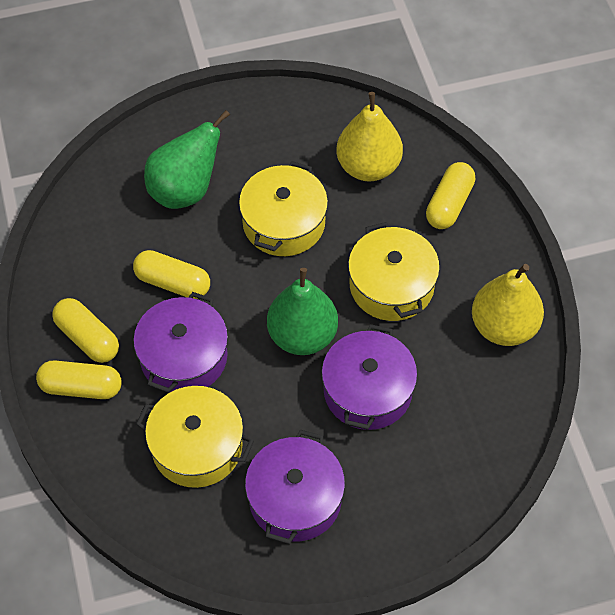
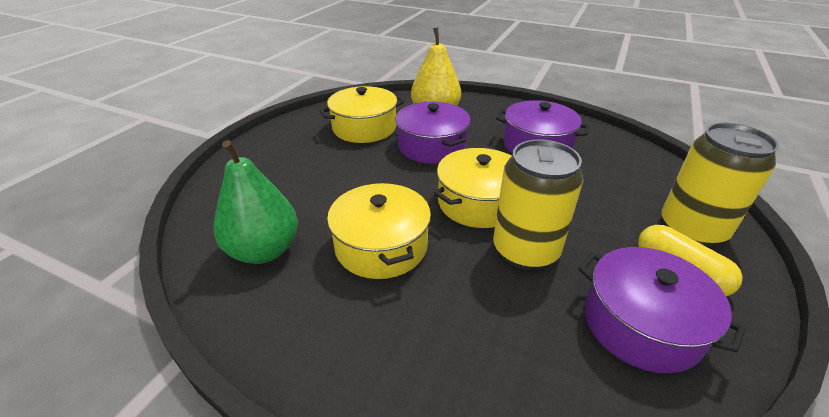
green pear: 2 -> 1
yellow can: 0 -> 2
yellow capsule: 4 -> 1
yellow pear: 2 -> 1

